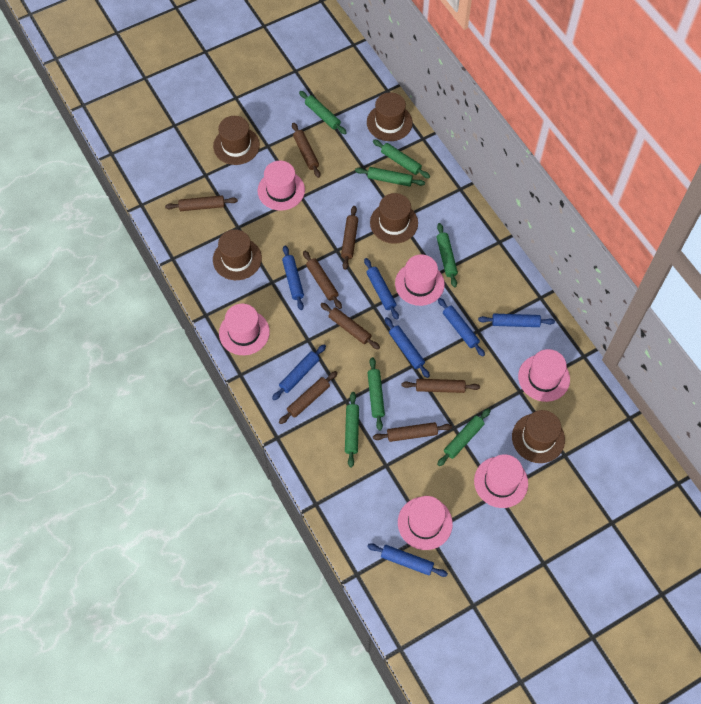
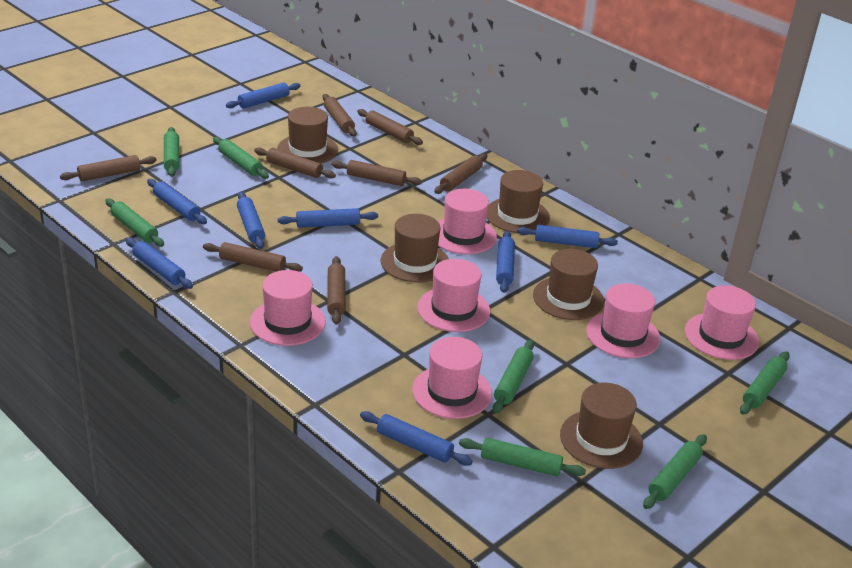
blue rolling pin: 7 -> 8

